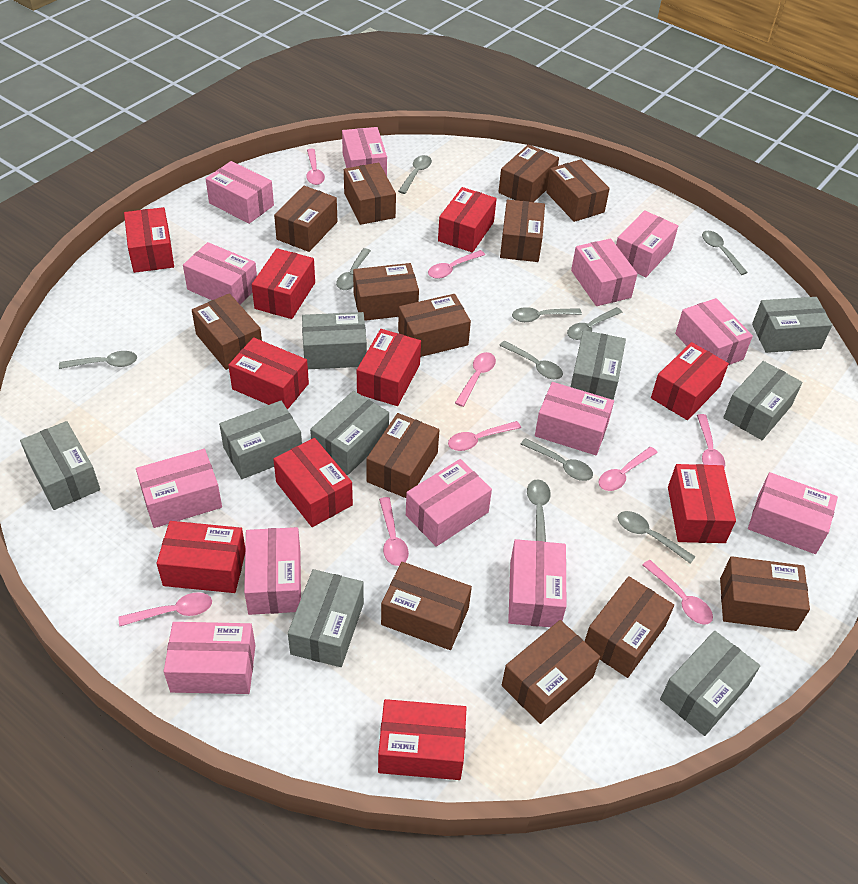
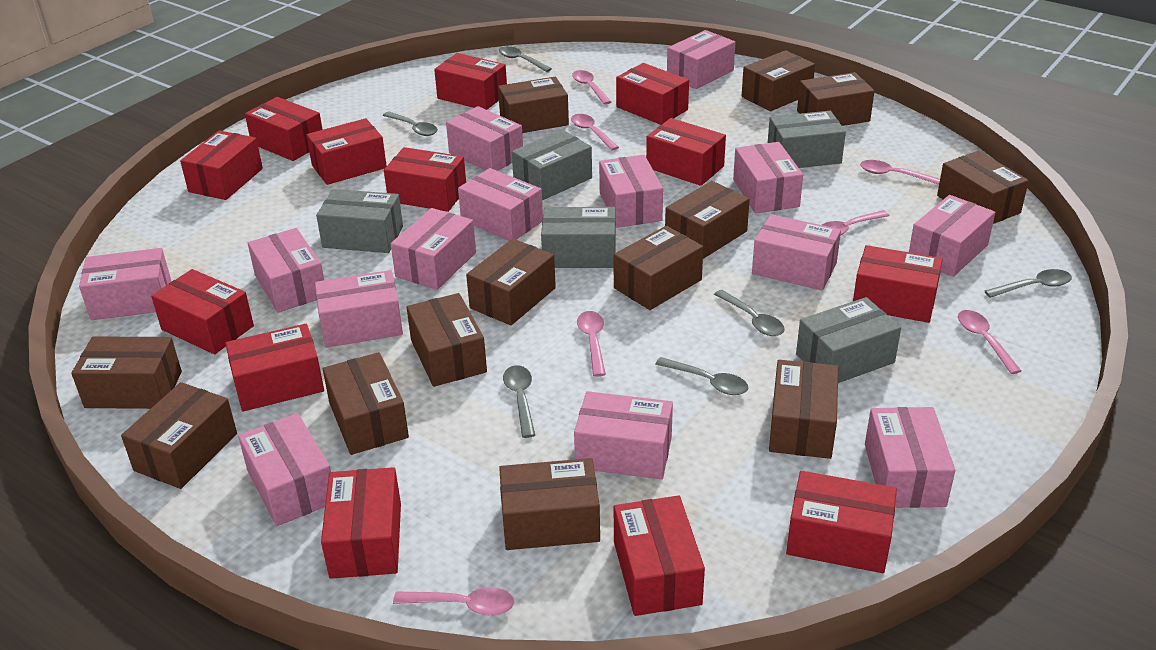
grey box: 9 -> 5
grey spoon: 10 -> 6
pink box: 13 -> 14
pink spoon: 9 -> 7
red box: 10 -> 13

